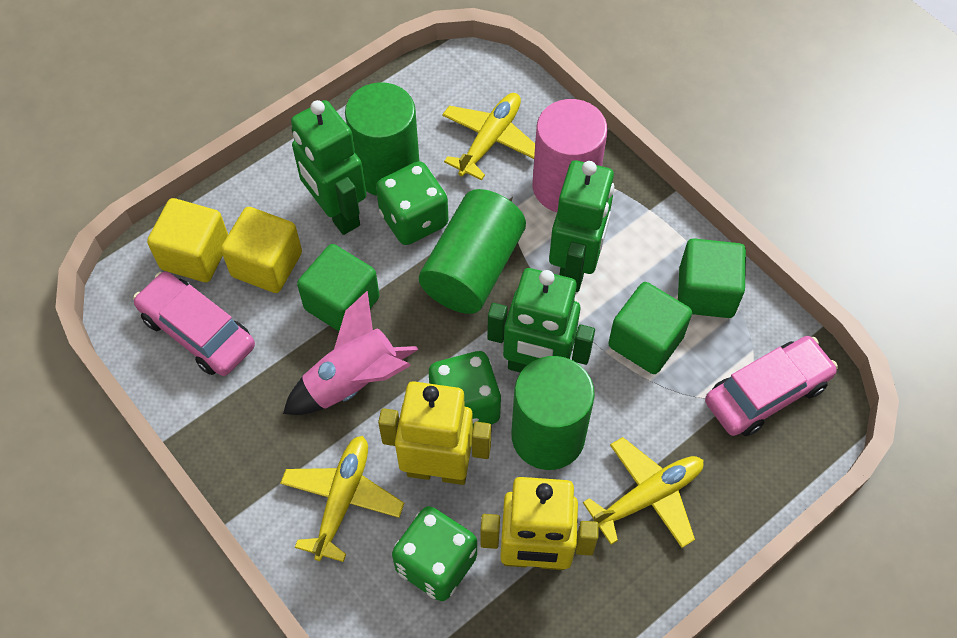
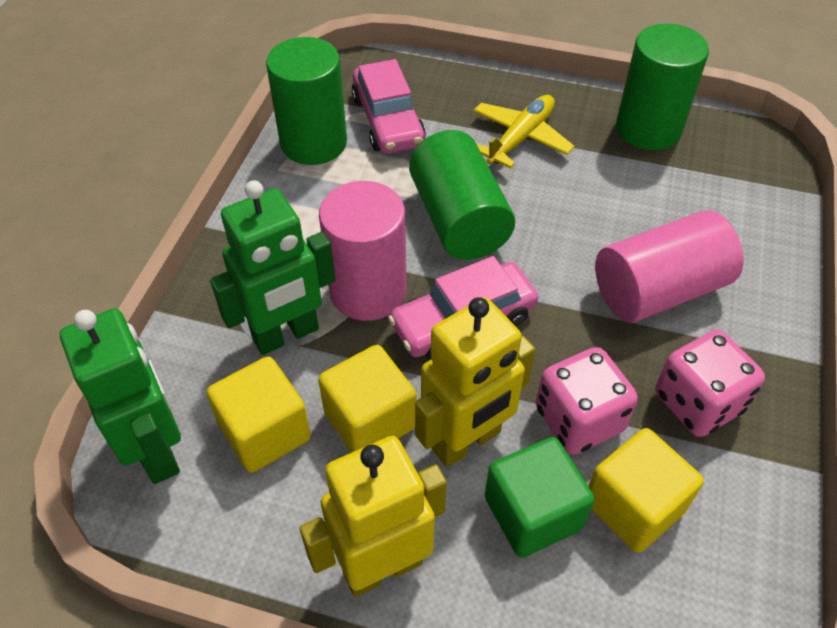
green cube: 3 -> 1
green dice: 3 -> 0
green robot: 3 -> 2
pink cylinder: 1 -> 2
pink dice: 0 -> 2
pink rocket: 1 -> 0
yellow cube: 2 -> 3
yellow plane: 3 -> 1

